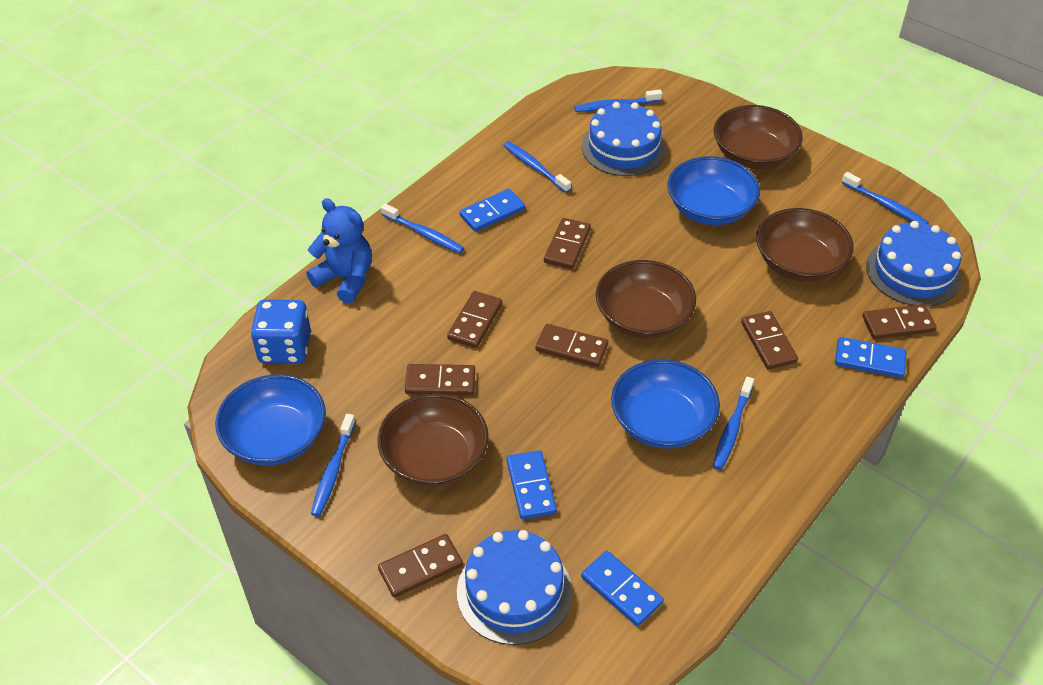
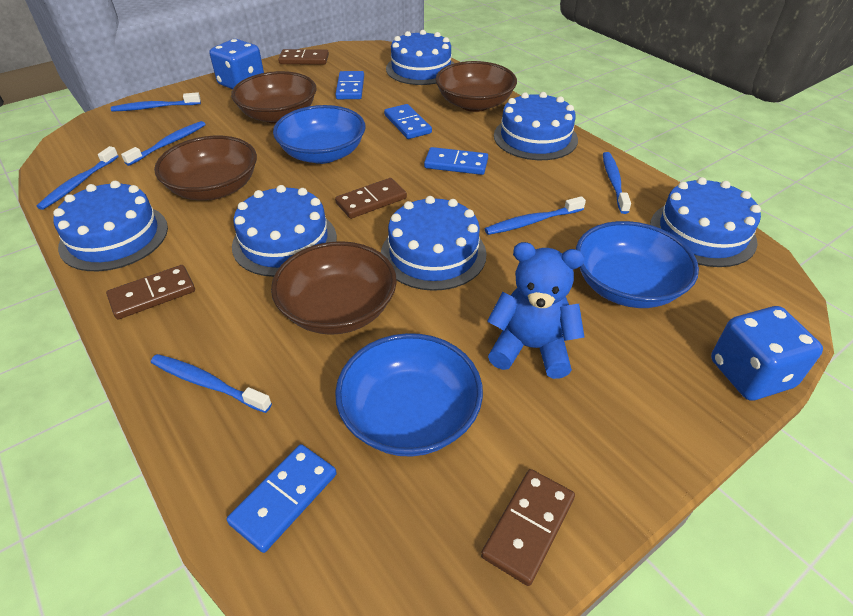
blue cake: 3 -> 6
blue dice: 1 -> 2
brown domino: 7 -> 4

